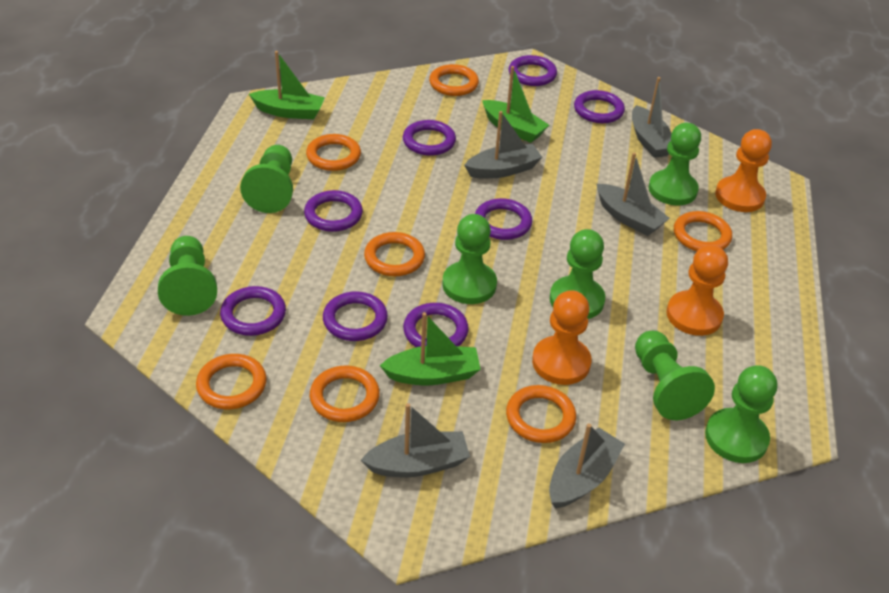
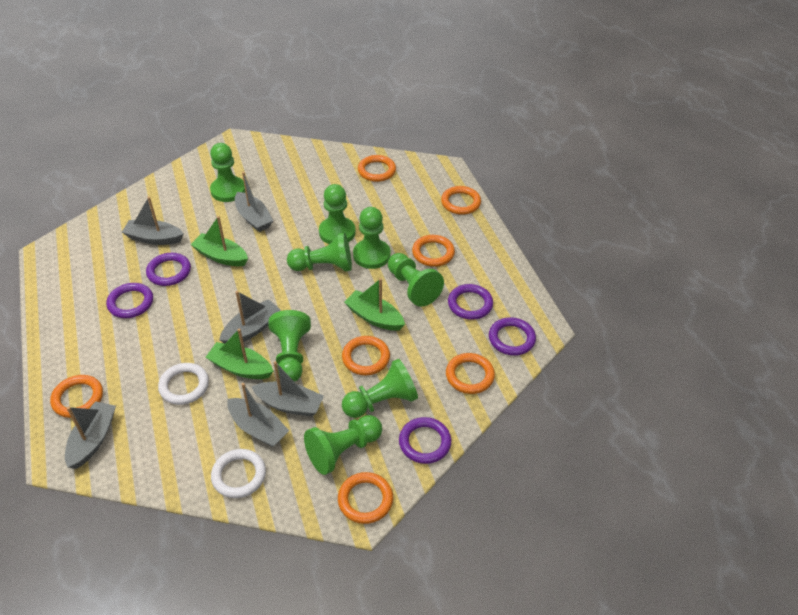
green pawn: 7 -> 8
grey boat: 5 -> 6
orange pawn: 3 -> 0
purple ring: 8 -> 5
white ring: 0 -> 2

